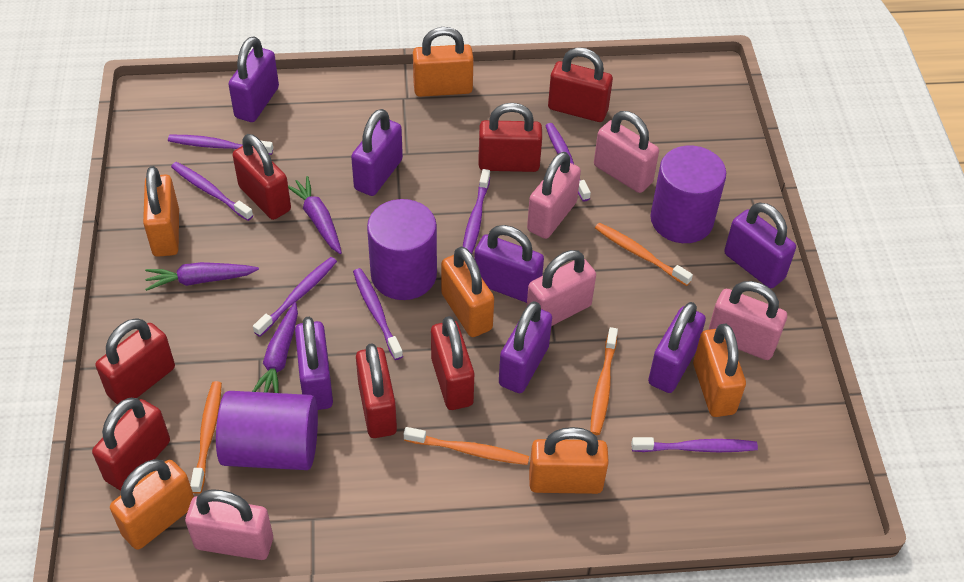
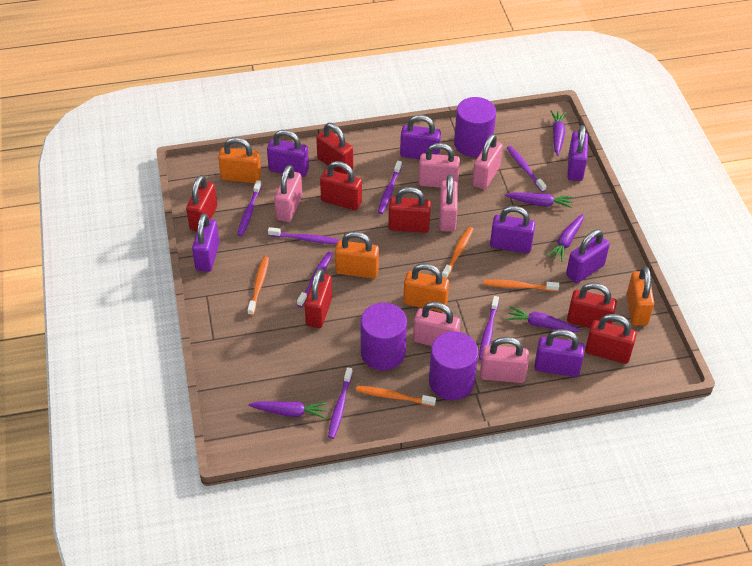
orange padlock: 6 -> 4
pink padlock: 5 -> 6
purple carrot: 3 -> 5

